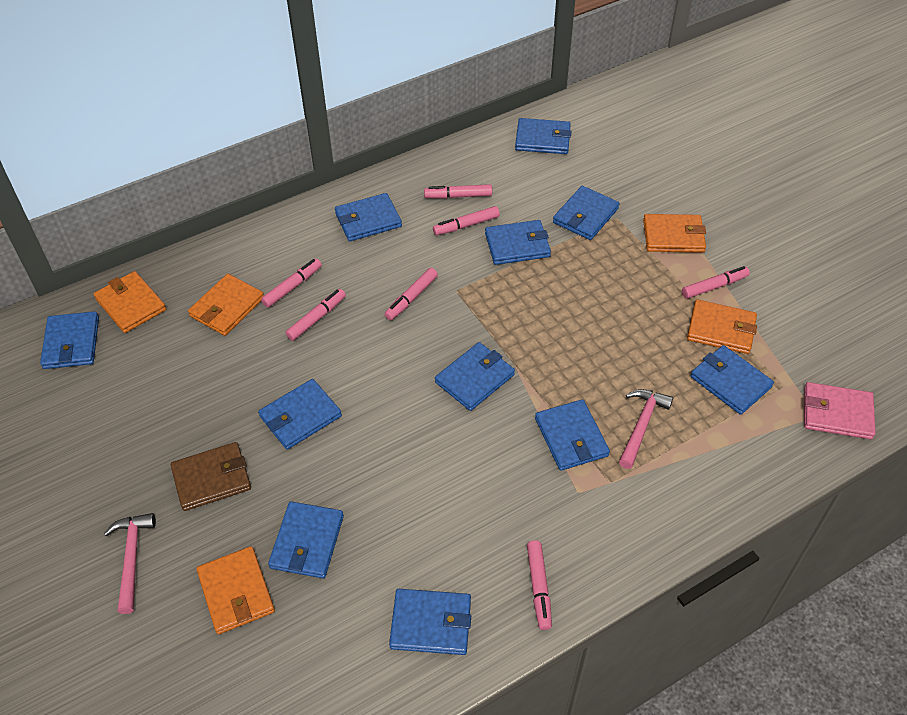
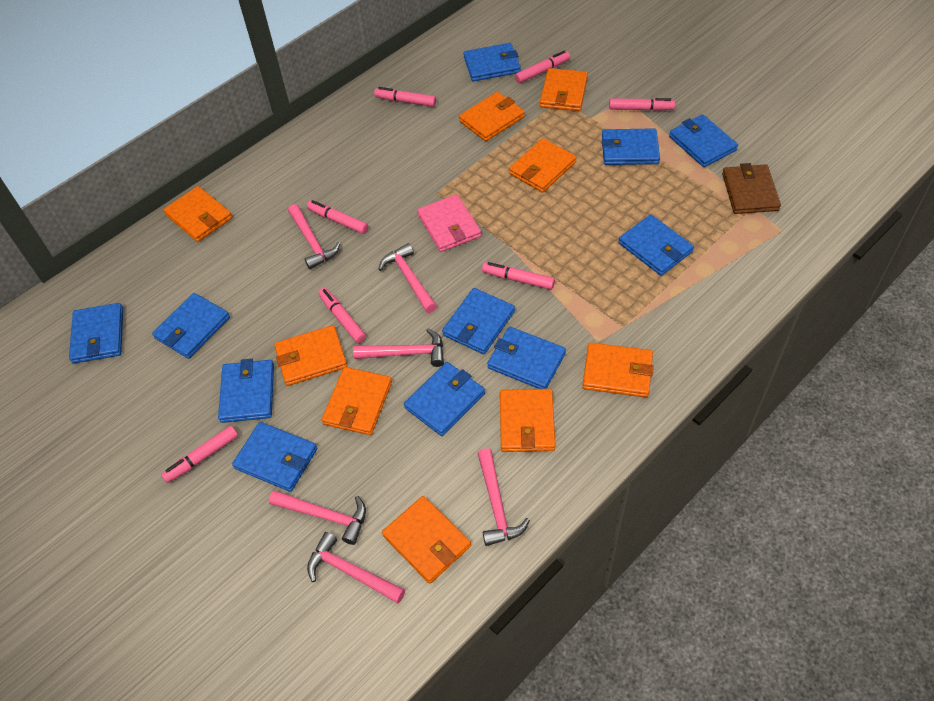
orange wallet: 5 -> 9
pink hammer: 2 -> 6

